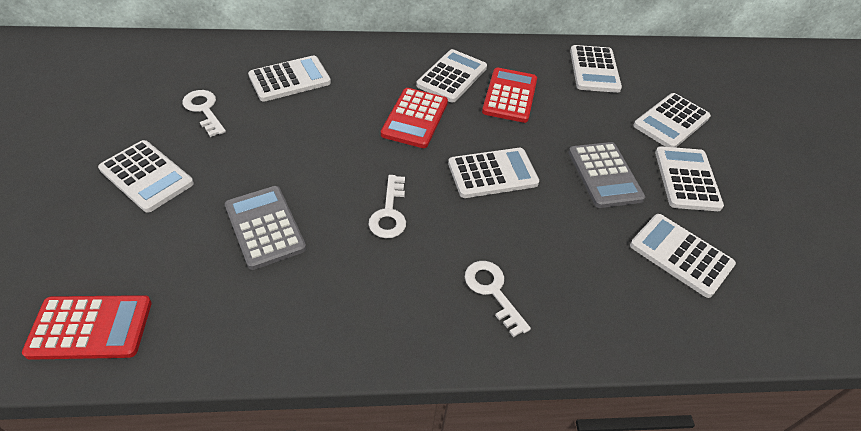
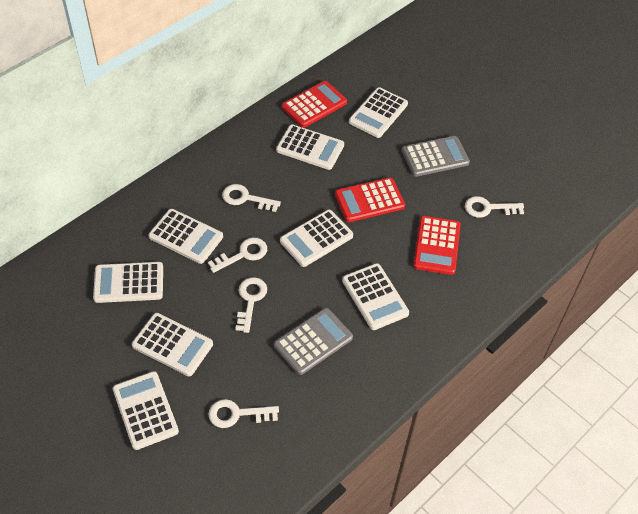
white key: 3 -> 5

